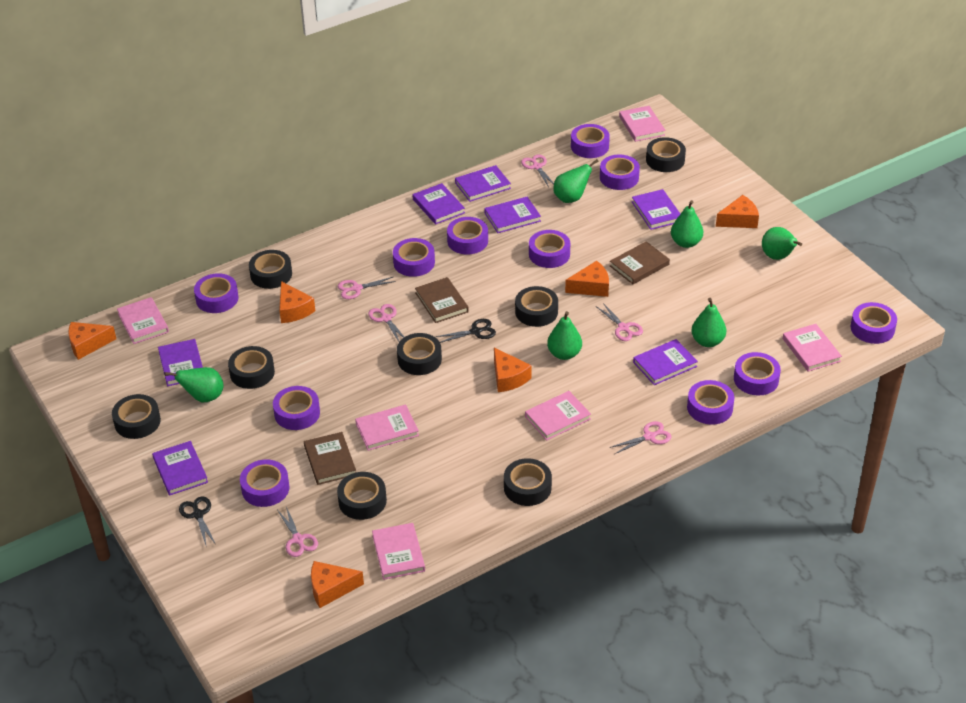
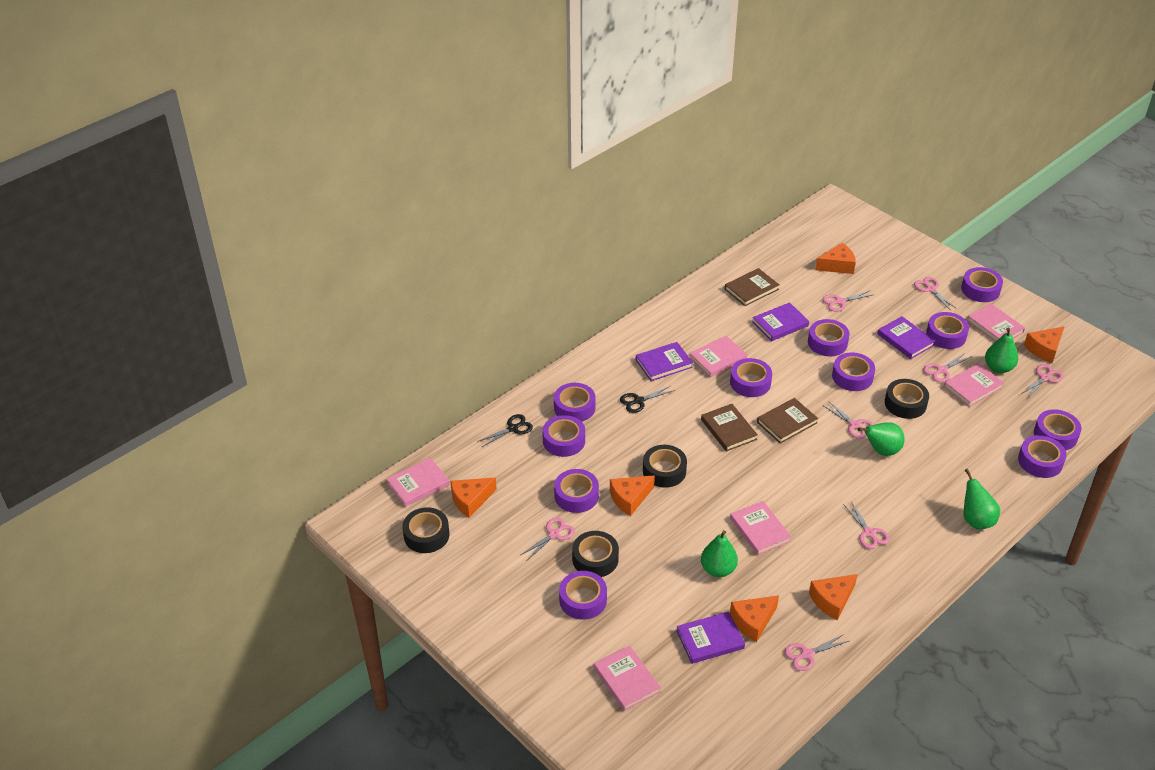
black tape: 8 -> 4
green pear: 6 -> 4
pink scissors: 6 -> 8
purple book: 7 -> 4

